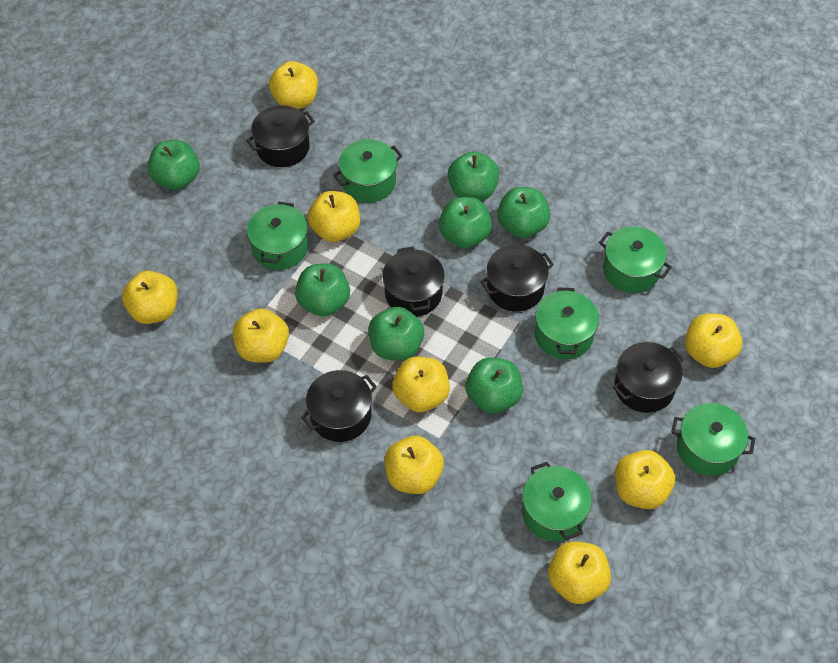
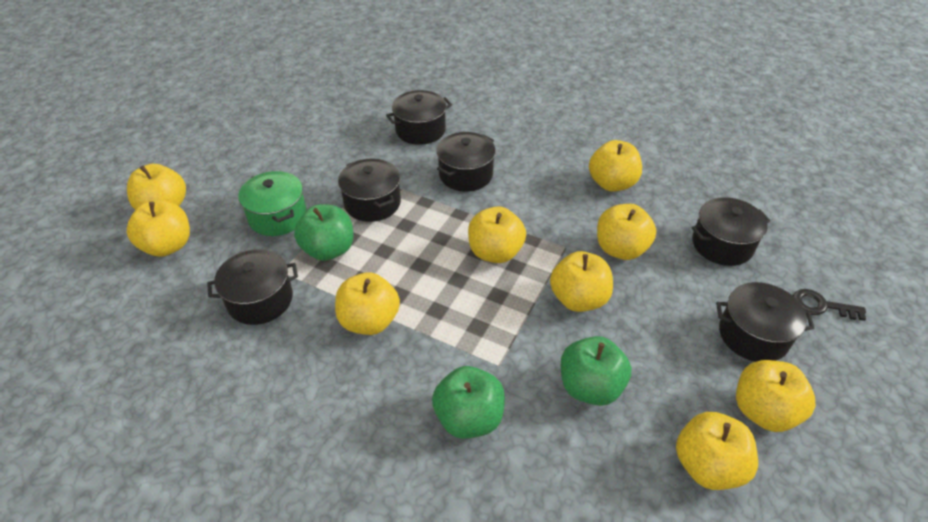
black key: 0 -> 1
black pot: 5 -> 6
green apple: 7 -> 3
green pot: 6 -> 1

